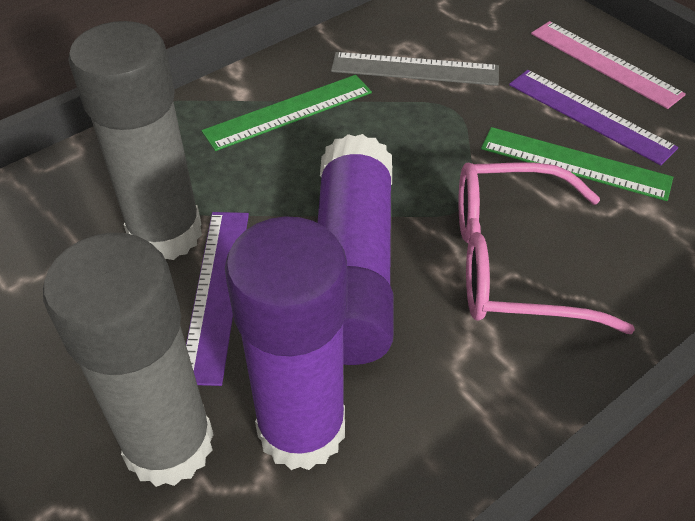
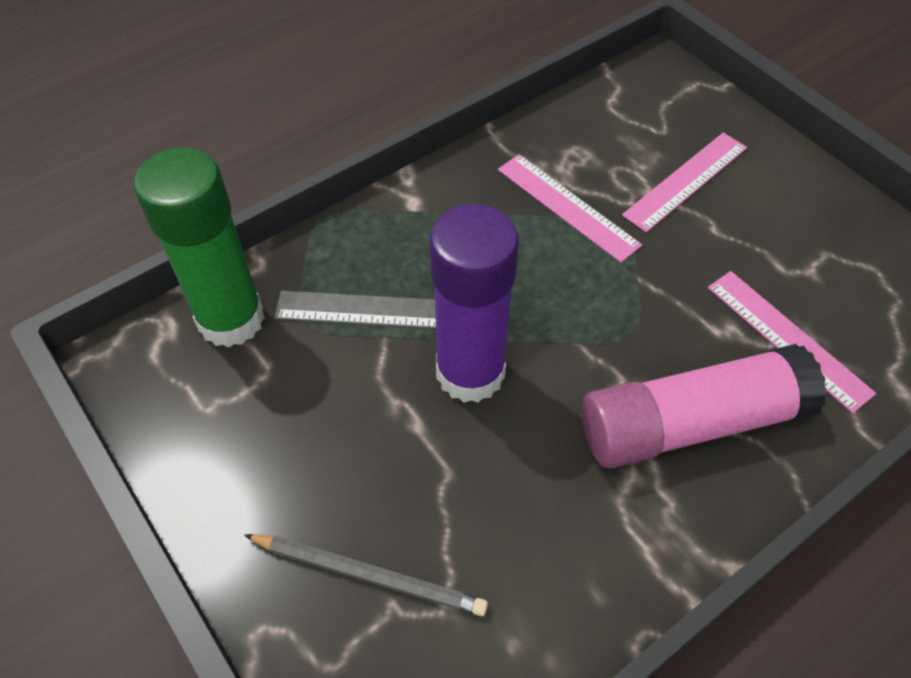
green glue stick: 0 -> 1
green ruler: 2 -> 0
grey glue stick: 2 -> 0
grey pencil: 0 -> 1
pink glasses: 1 -> 0
pink glue stick: 0 -> 1
pink ruler: 1 -> 3
purple glue stick: 2 -> 1
purple ruler: 2 -> 0

